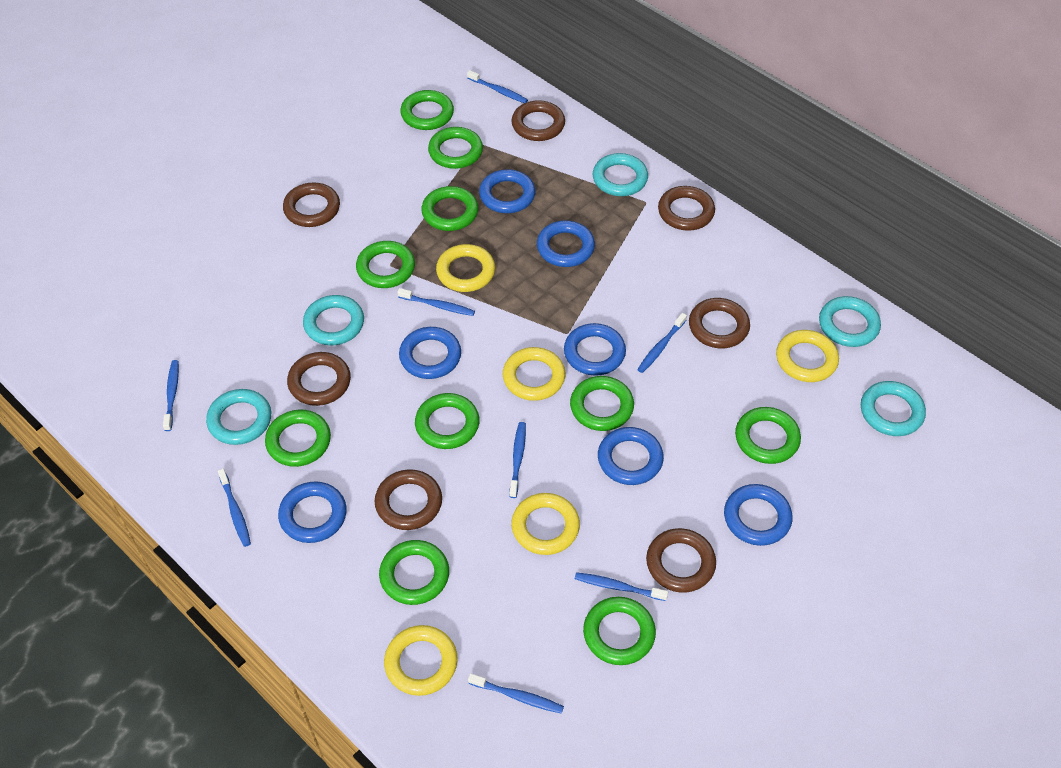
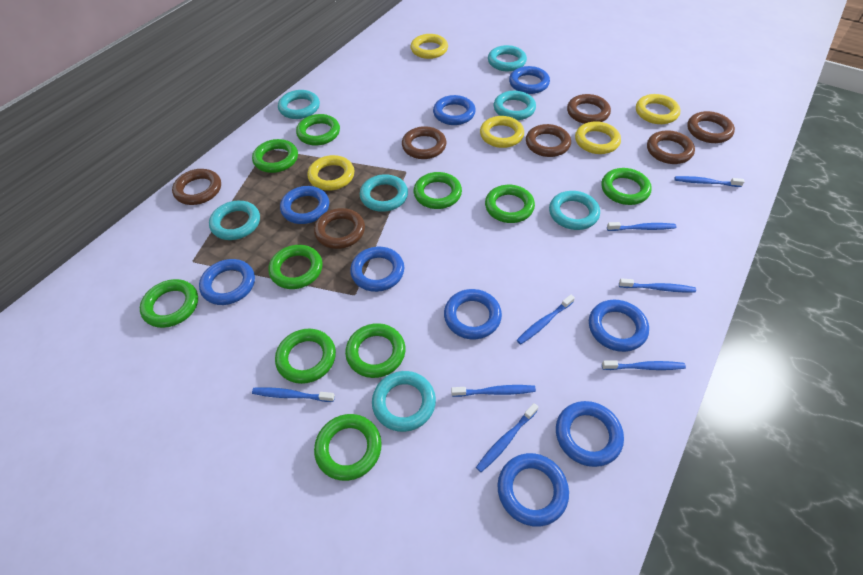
blue ring: 7 -> 9
turquoise ring: 5 -> 7

